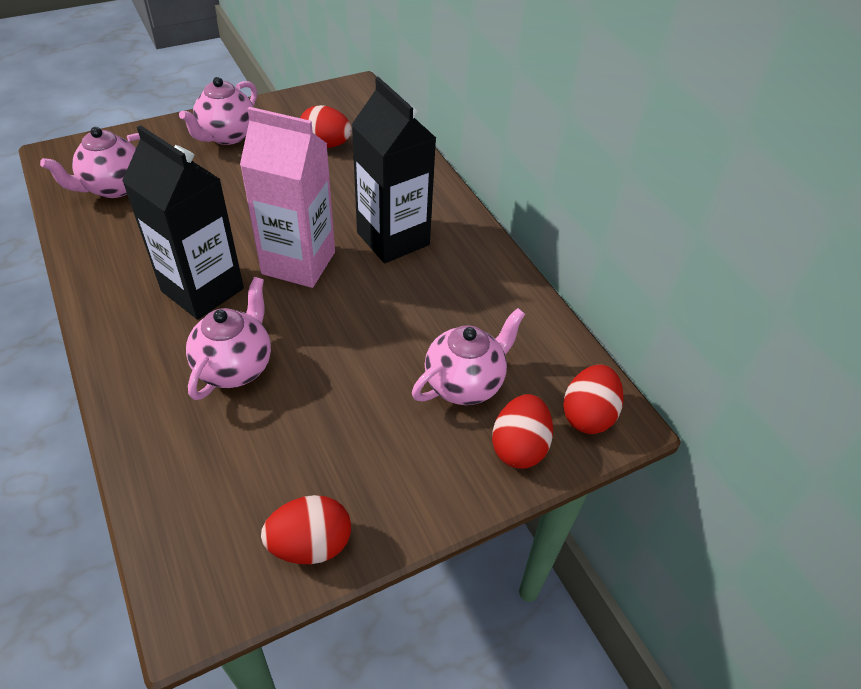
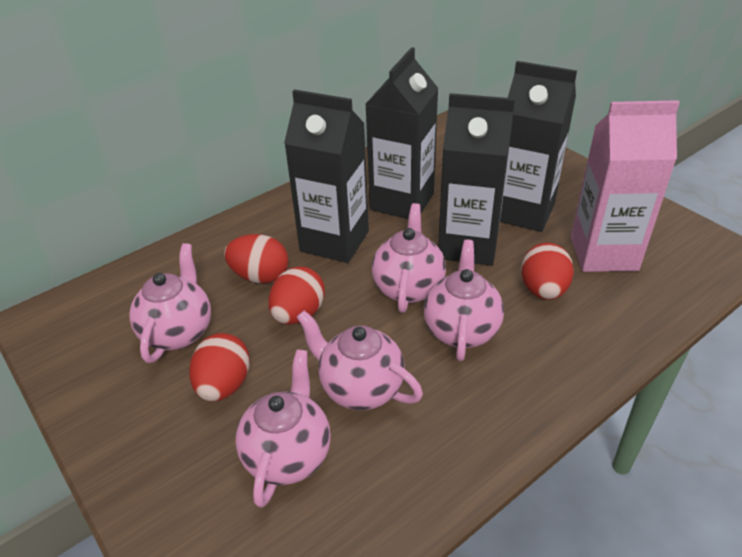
black carton: 2 -> 4
pink teapot: 4 -> 5

